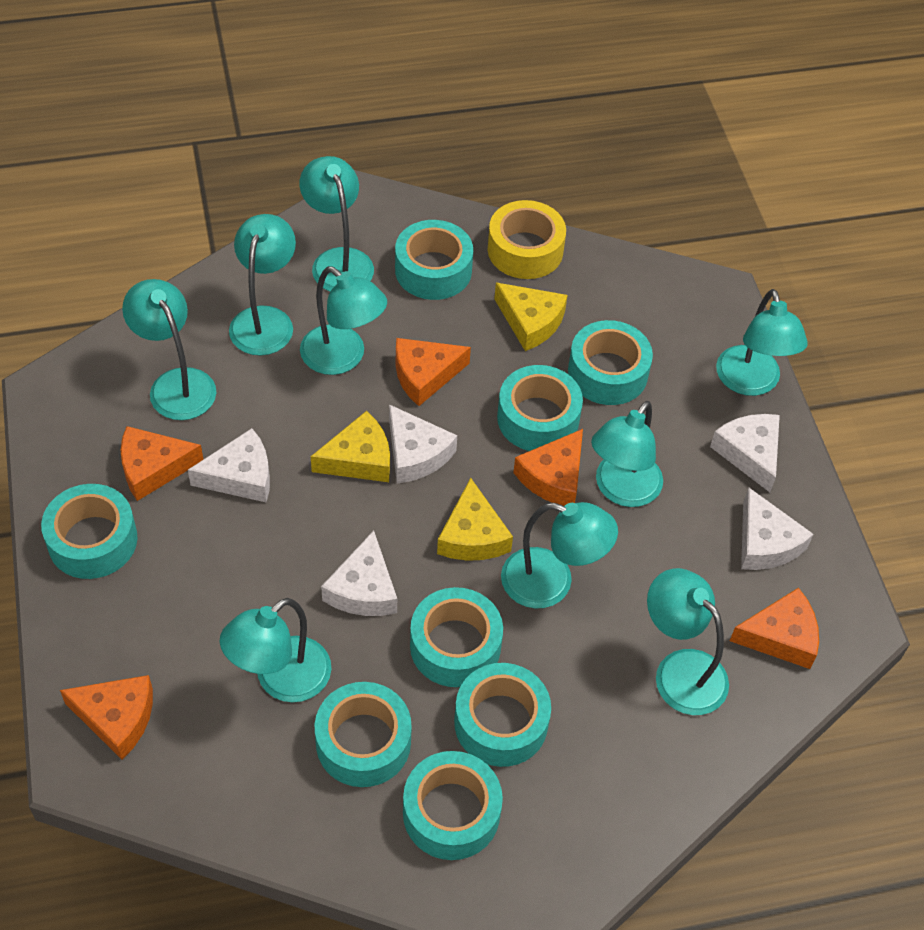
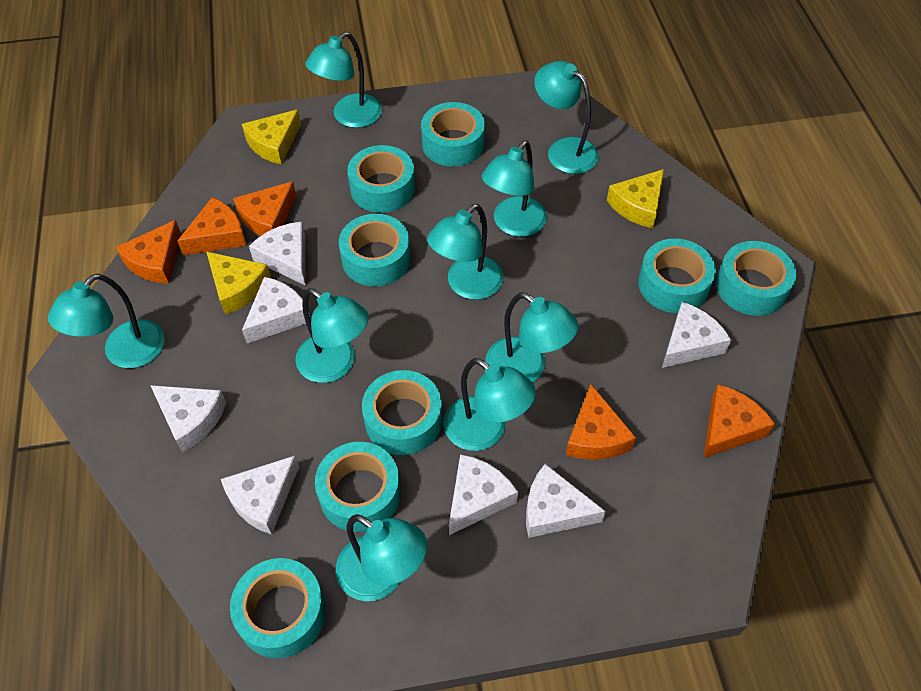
white cheese: 5 -> 7
yellow tape: 1 -> 0

